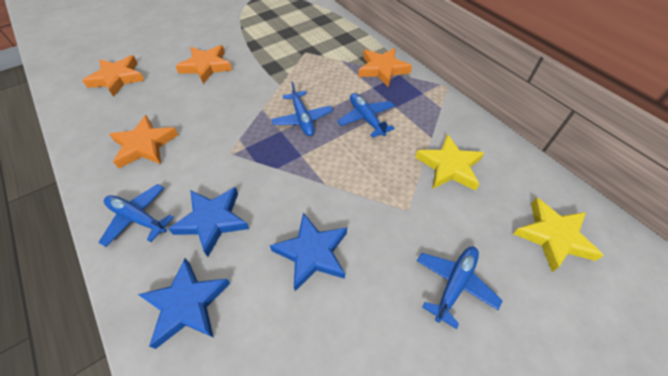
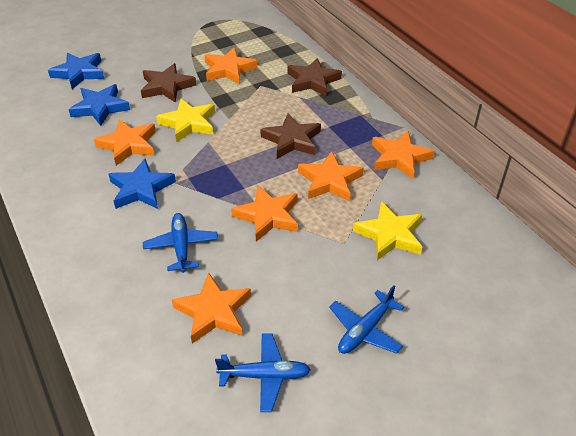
blue plane: 4 -> 3
brown star: 0 -> 3
orange star: 4 -> 6

